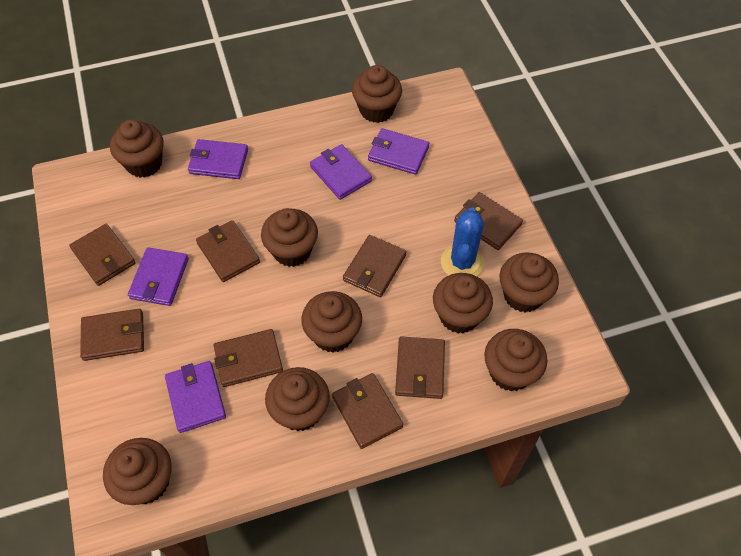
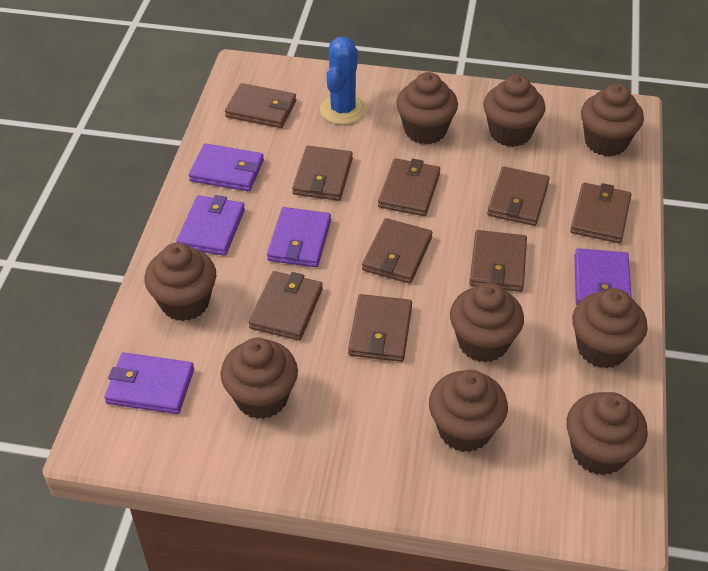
brown wallet: 8 -> 9

